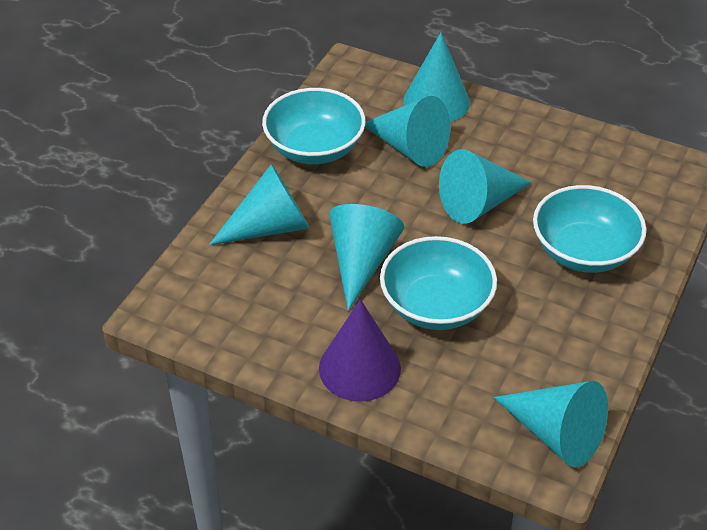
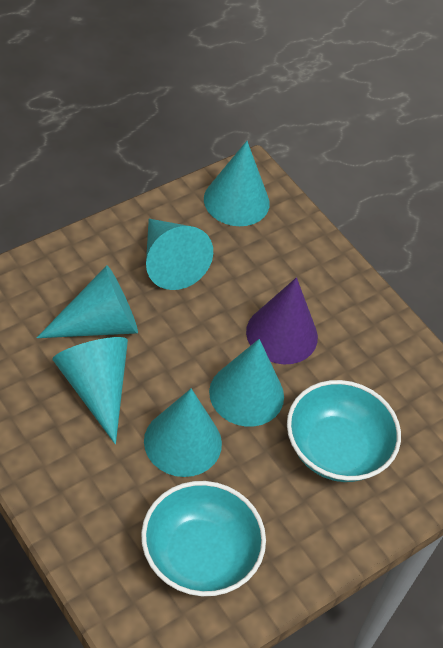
turquoise bowl: 3 -> 2

